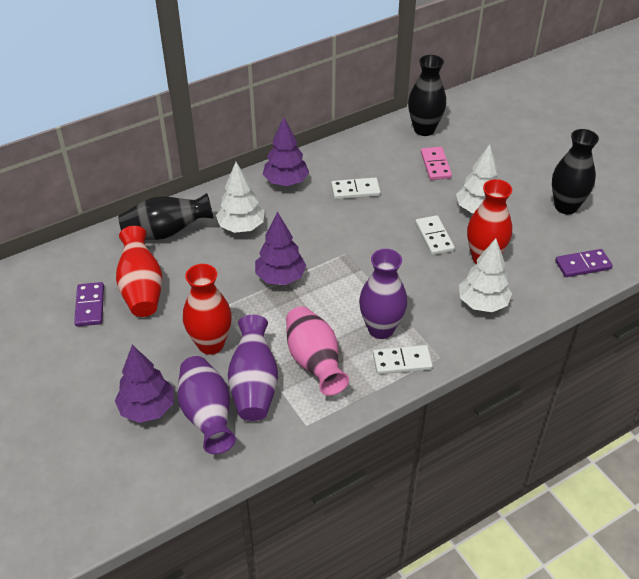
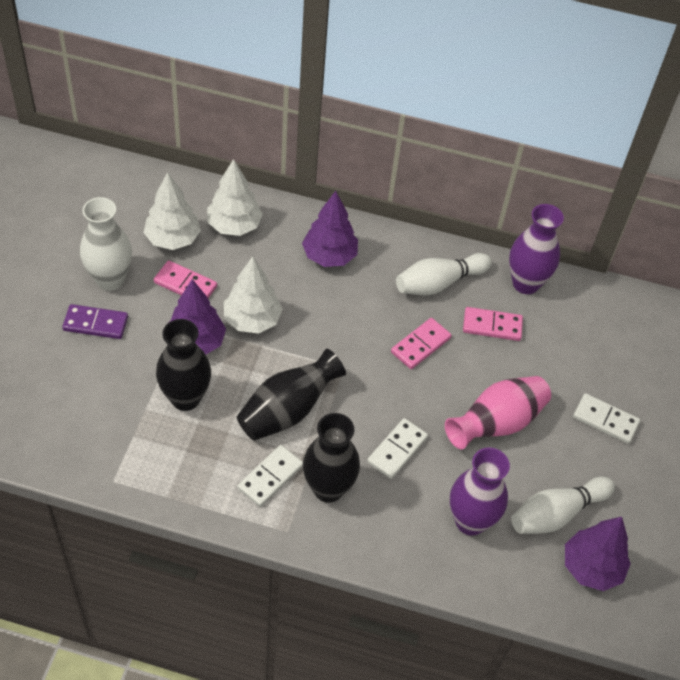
pink domino: 1 -> 3
purple domino: 2 -> 1
purple vase: 3 -> 2
red vase: 3 -> 0
white bowling pin: 0 -> 2
white vase: 0 -> 1

